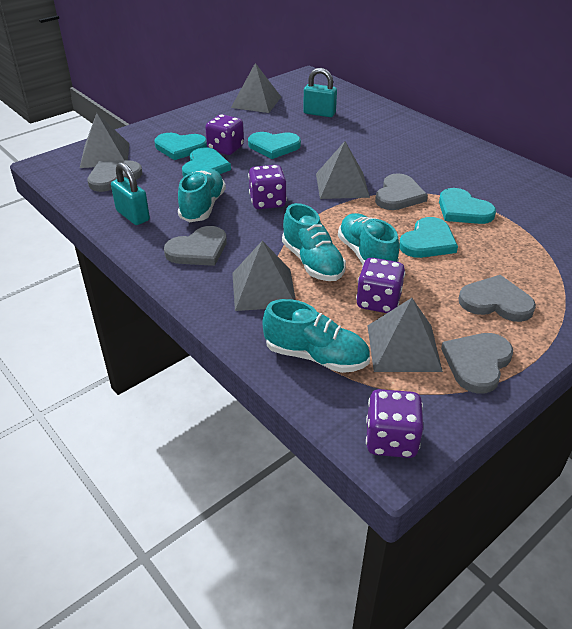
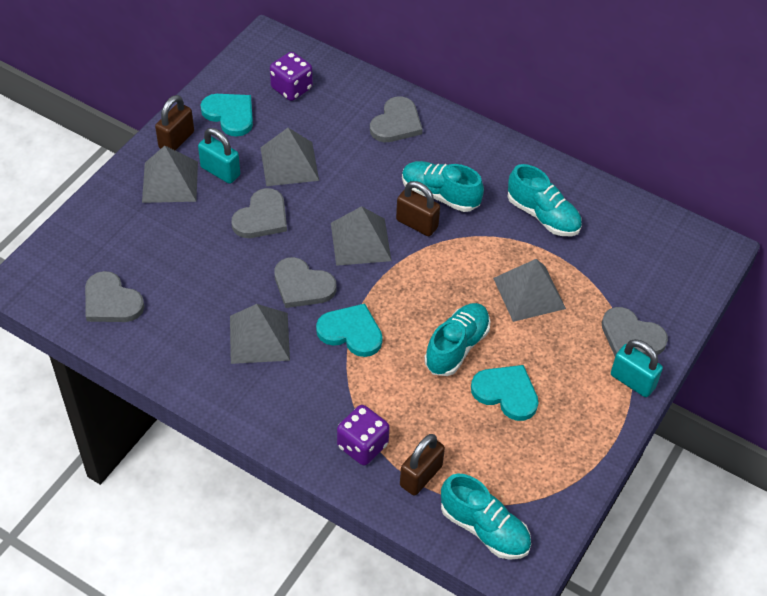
brown padlock: 0 -> 3
purple dice: 4 -> 2
turquoise heart: 5 -> 3

